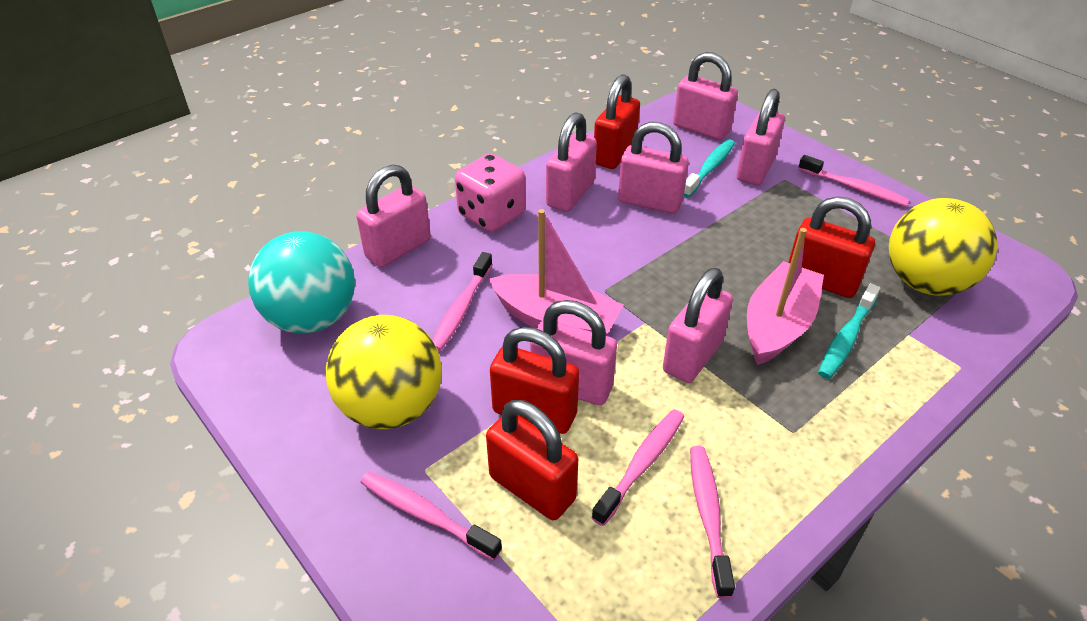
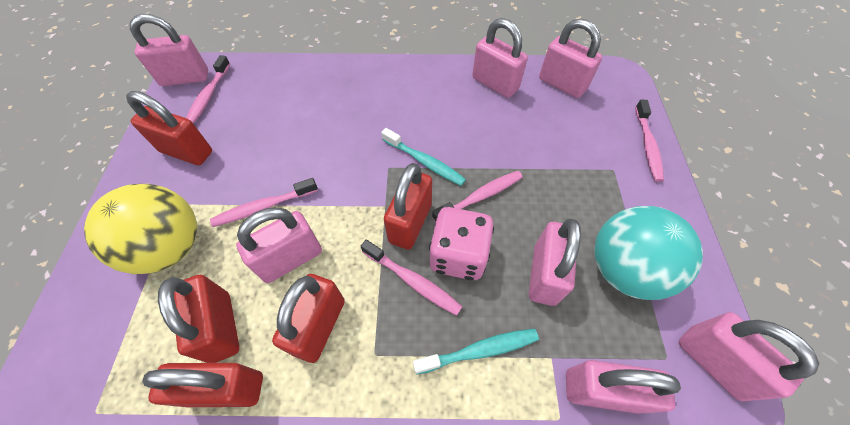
pink boat: 2 -> 0
red padlock: 4 -> 5
yellow ball: 2 -> 1

